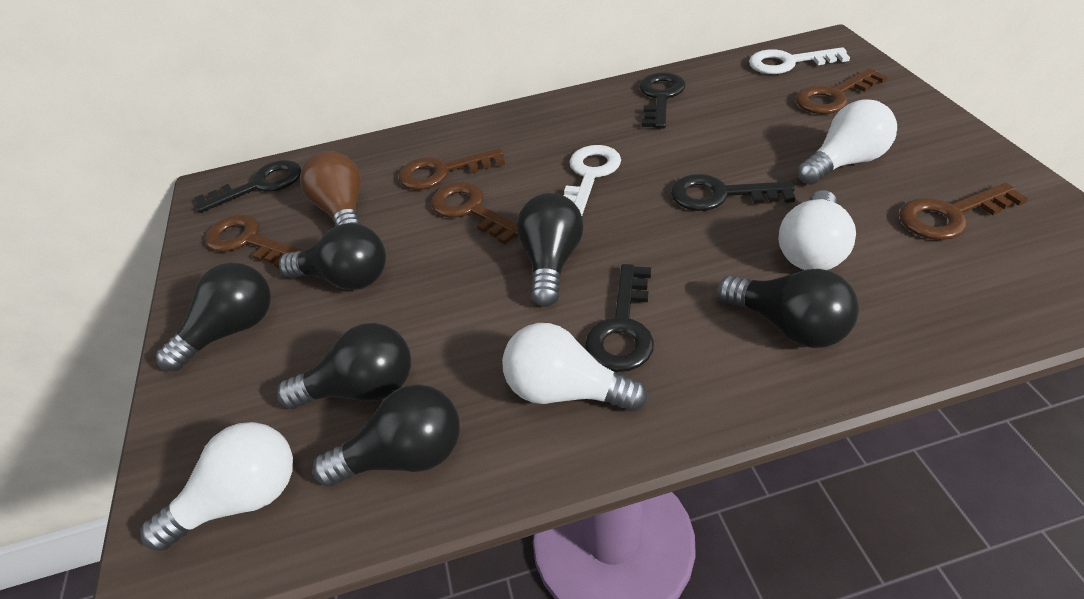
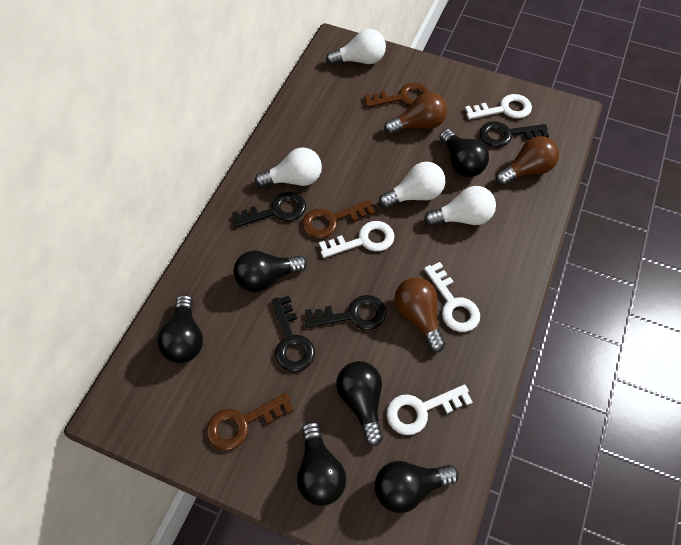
brown key: 5 -> 3
brown light bulb: 1 -> 3
white key: 2 -> 4

